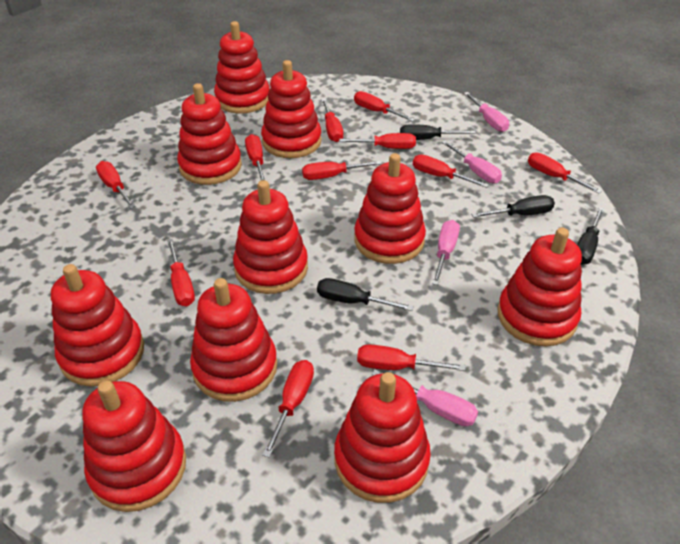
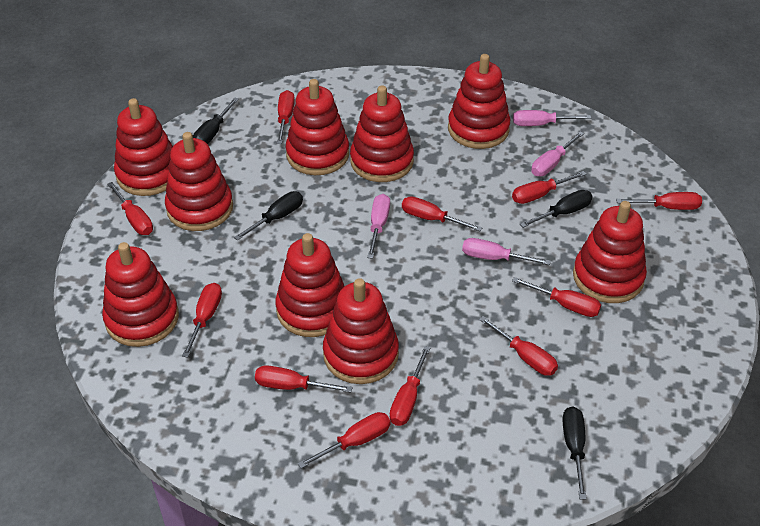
red stacking toy: 10 -> 9

